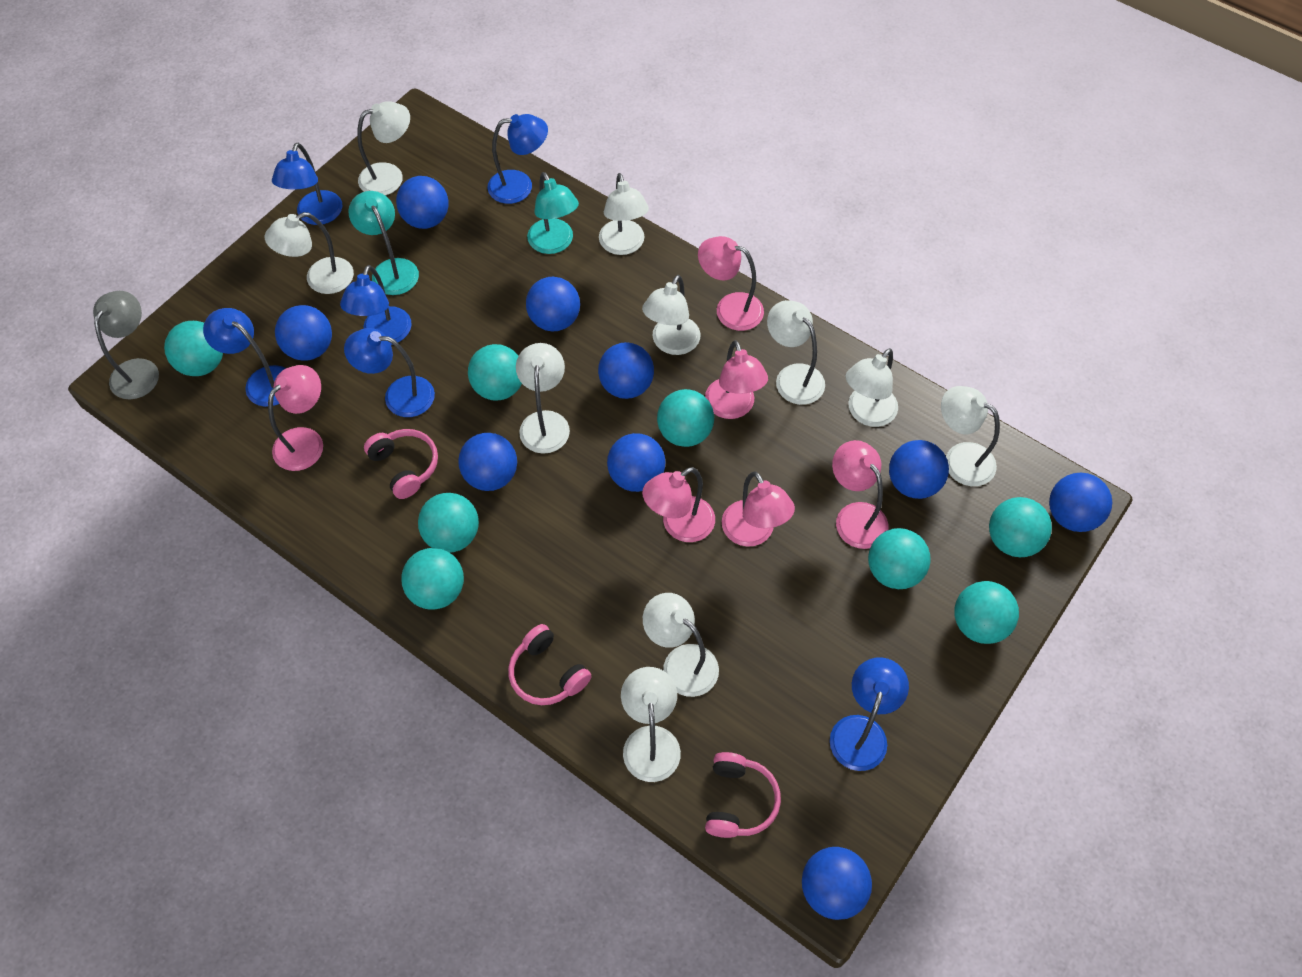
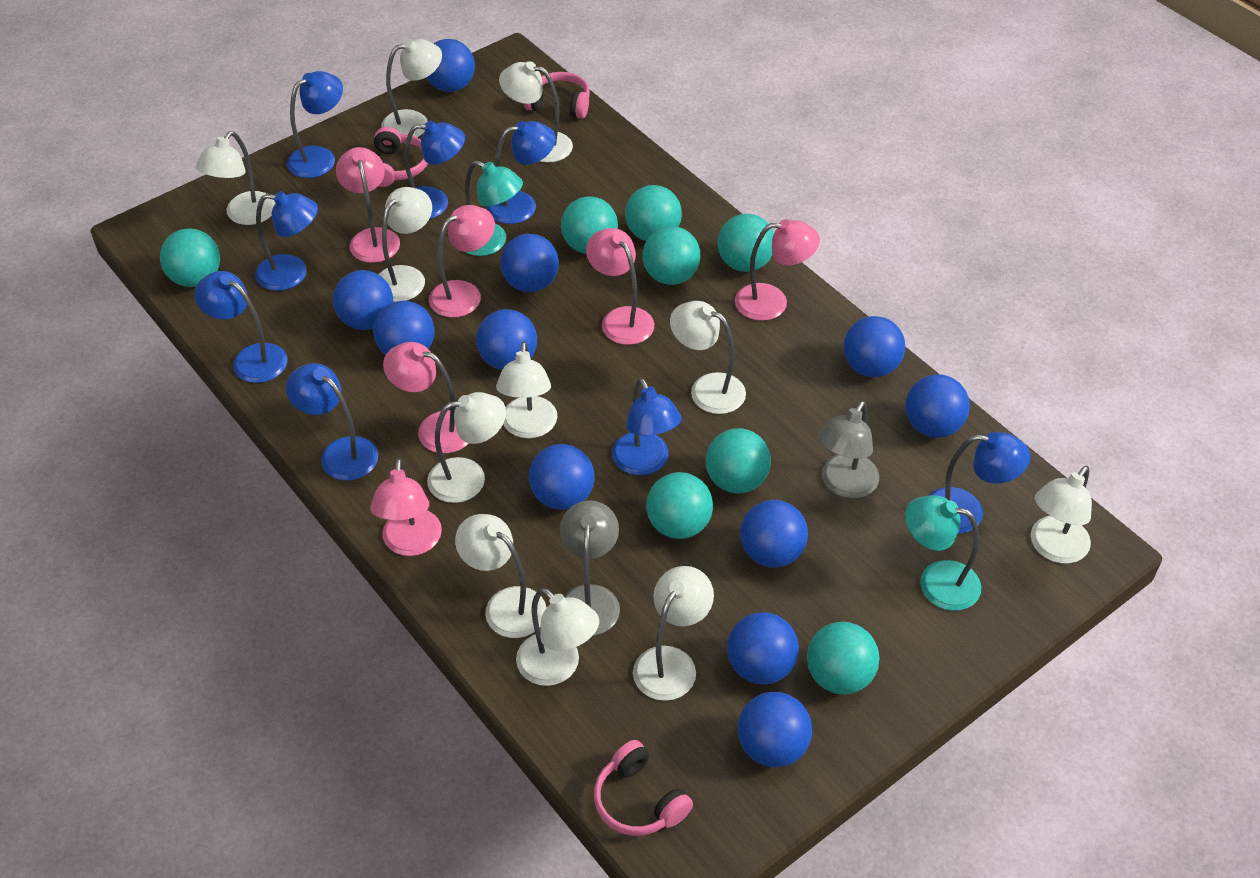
blue ball: 9 -> 11
blue lamp: 6 -> 8
grey lamp: 1 -> 2
white lamp: 10 -> 11

